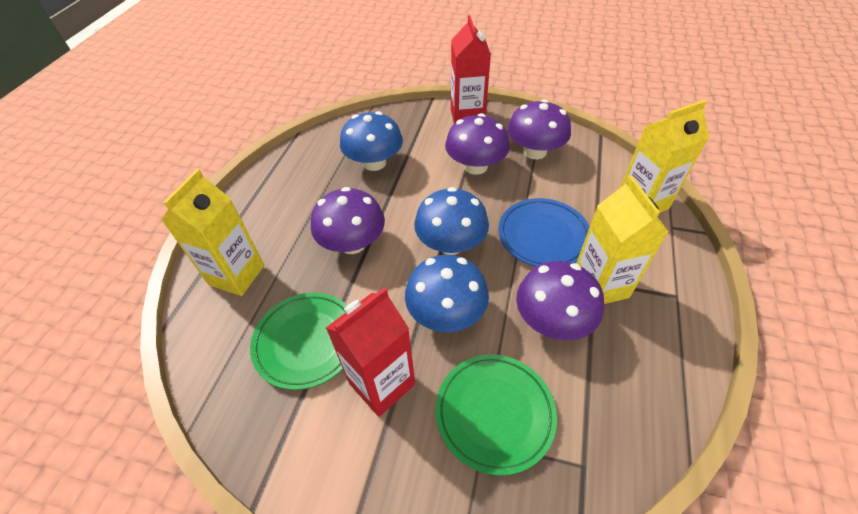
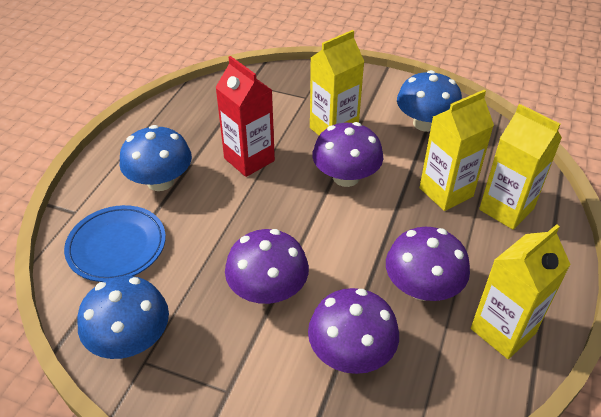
green plate: 2 -> 0
red carton: 2 -> 1
yellow carton: 3 -> 4

